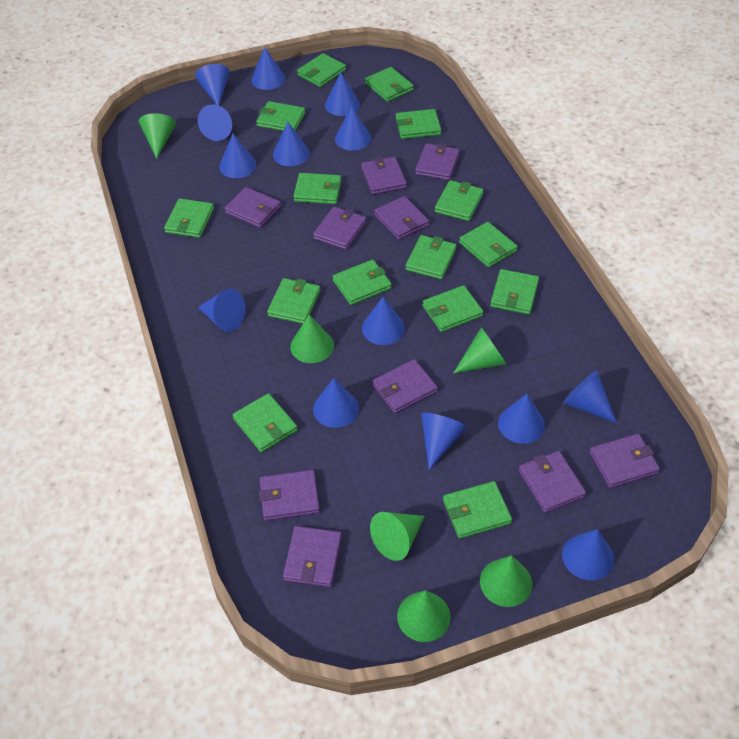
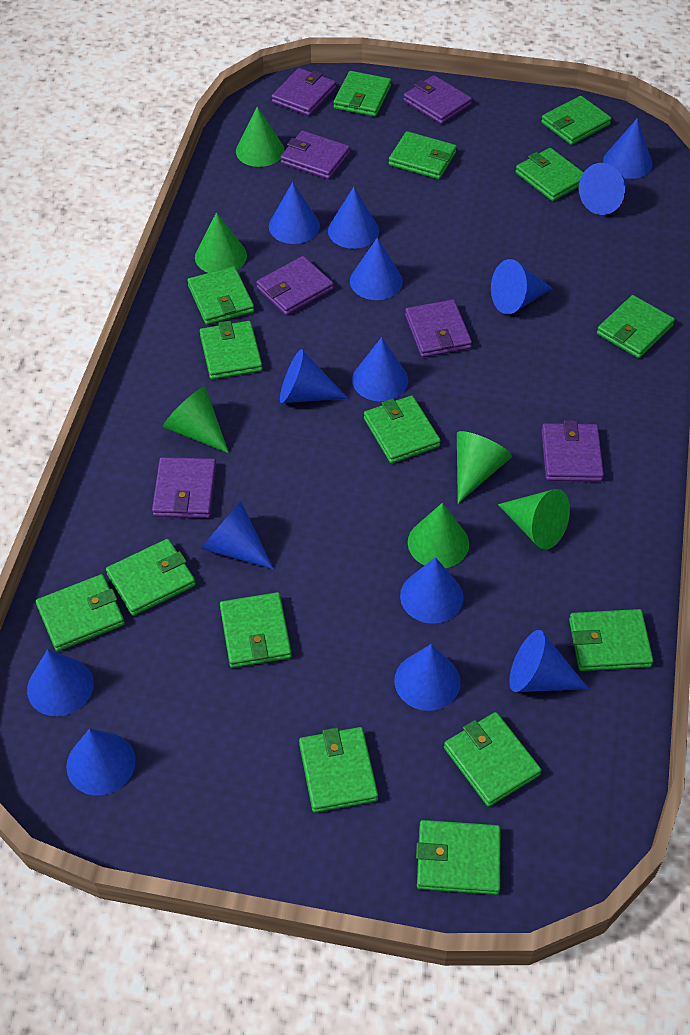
purple wallet: 10 -> 7

